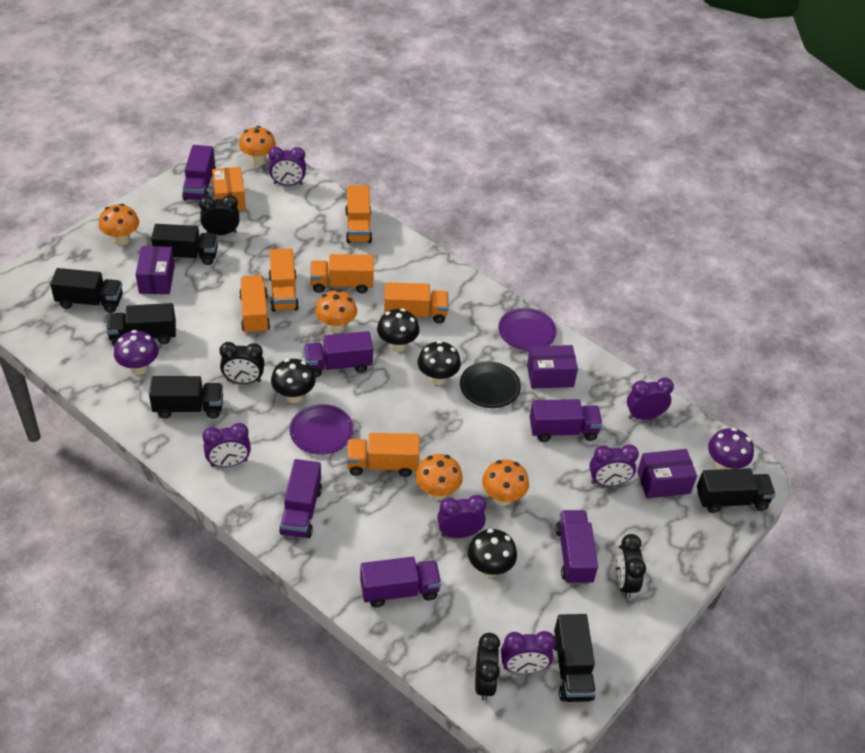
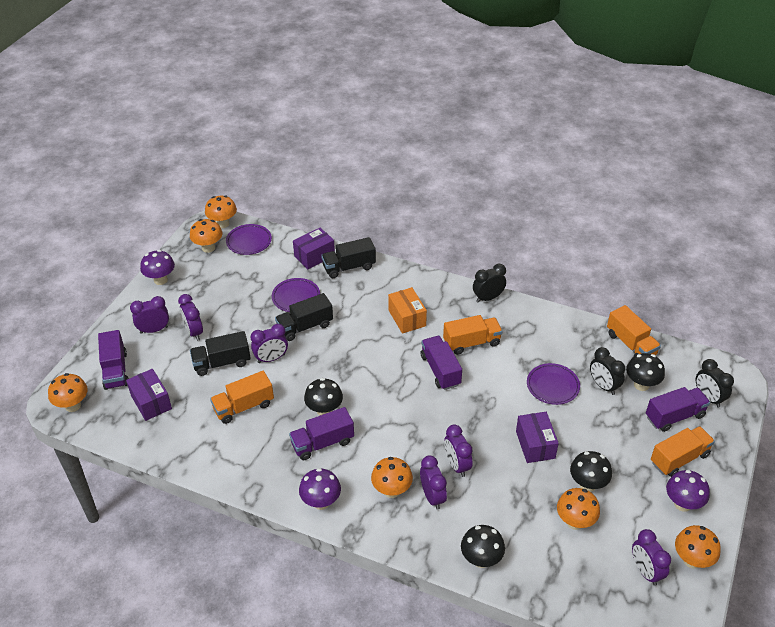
black clock: 4 -> 3
black plate: 1 -> 0
black truck: 6 -> 3
orange mushroom: 5 -> 6
orange truck: 6 -> 4
purple mushroom: 2 -> 3
purple plate: 2 -> 3
purple truck: 6 -> 4

